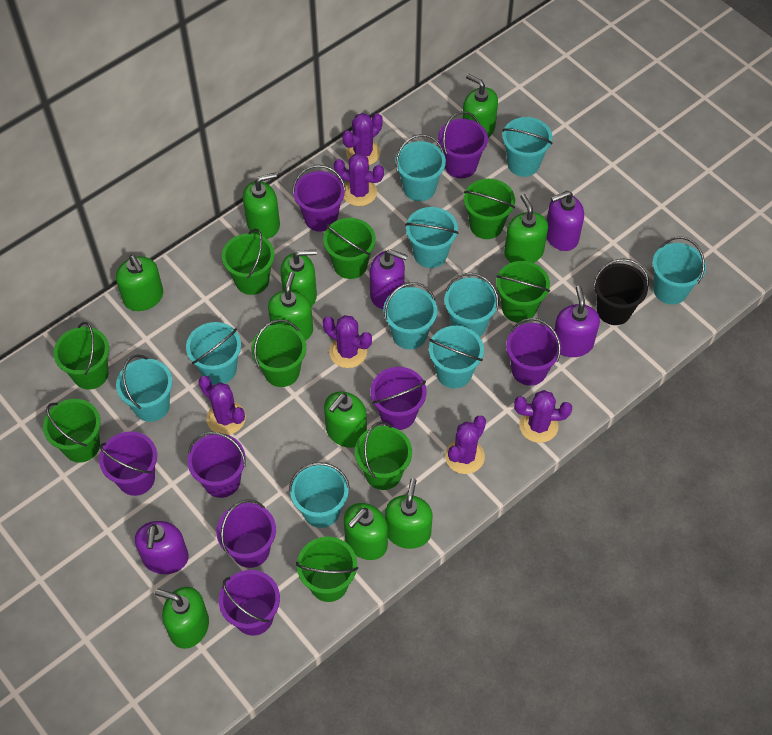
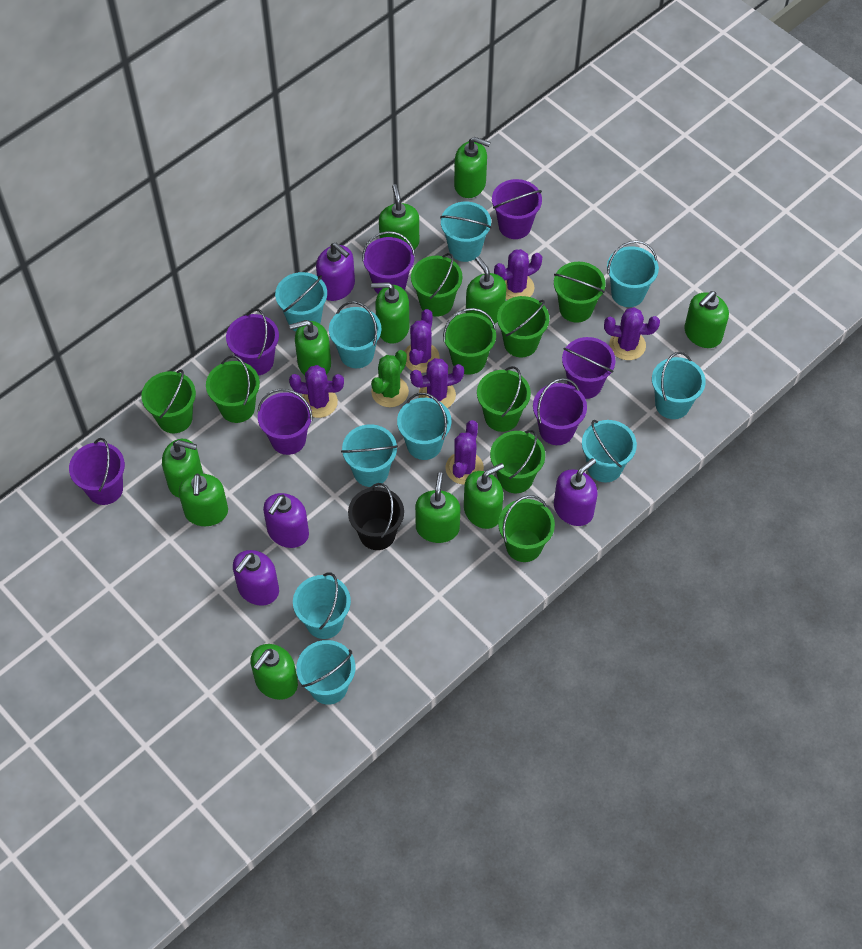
green cactus: 0 -> 1
green soap dispenser: 10 -> 11
purple bucket: 8 -> 7

